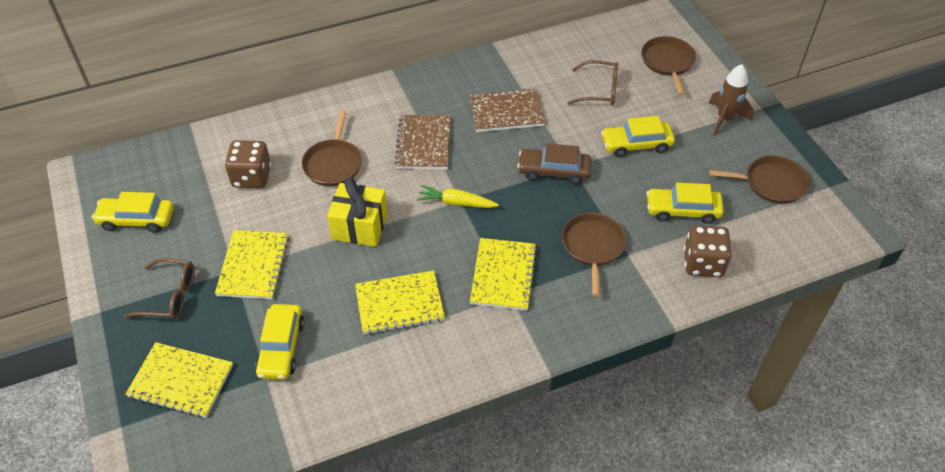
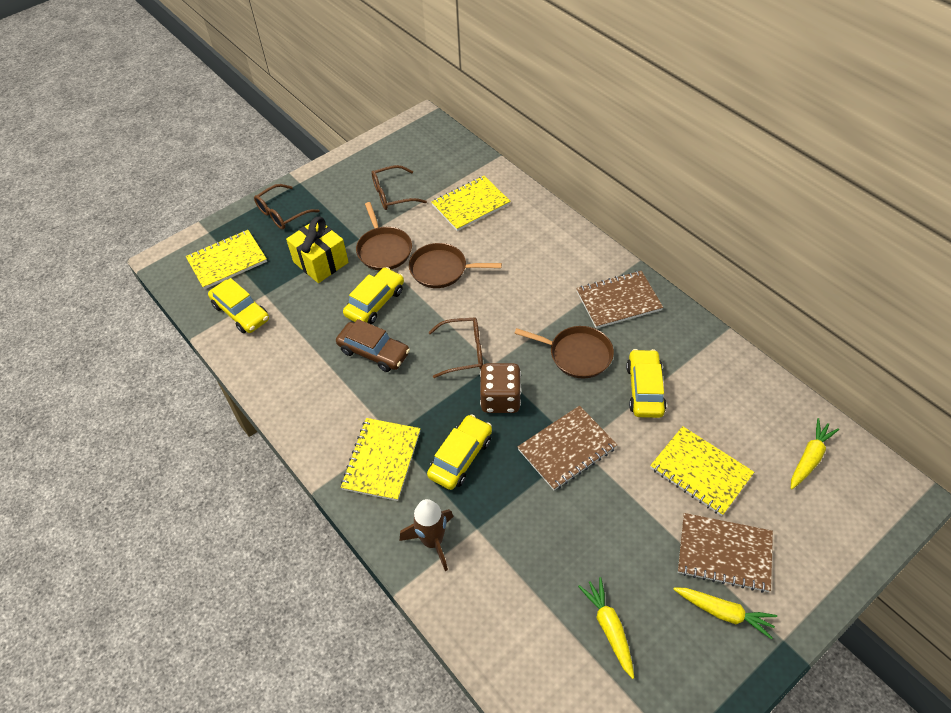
brown dice: 2 -> 1
brown glasses: 2 -> 3
brown notebook: 2 -> 3
brown pan: 4 -> 3
yellow carrot: 1 -> 3

